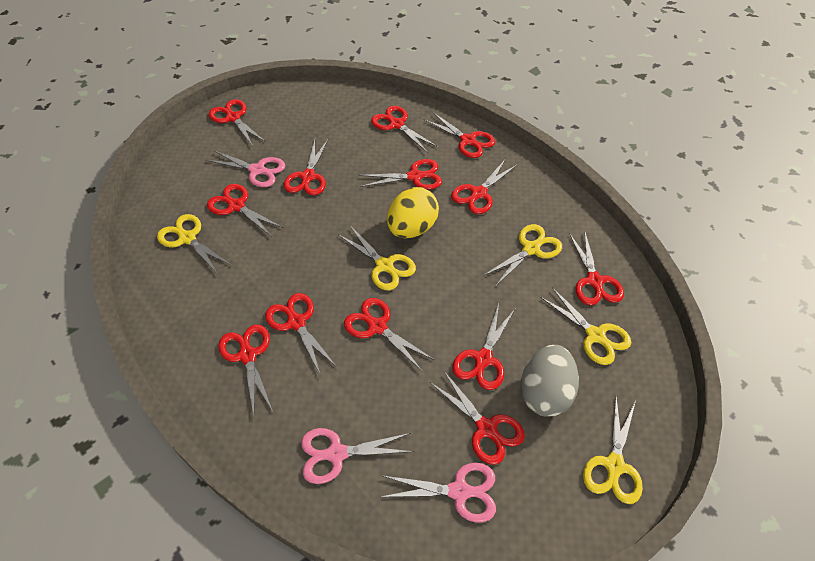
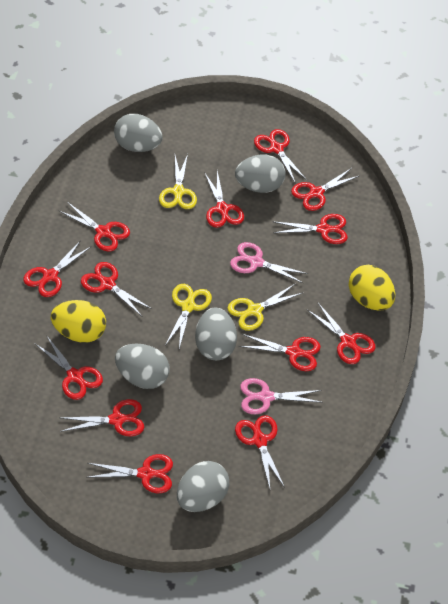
grey egg: 1 -> 5
pink scissors: 3 -> 2
yellow egg: 1 -> 2
yellow scissors: 5 -> 3

